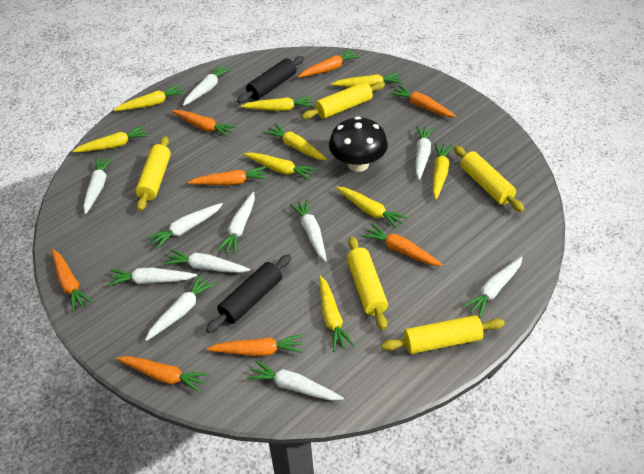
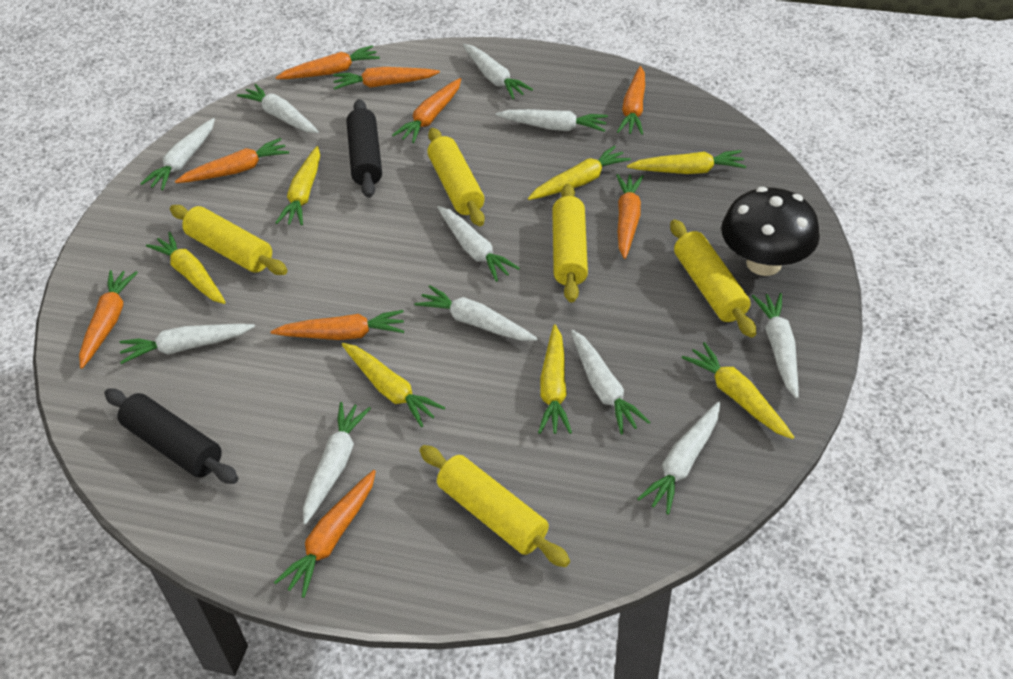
orange carrot: 8 -> 9
yellow carrot: 9 -> 7

